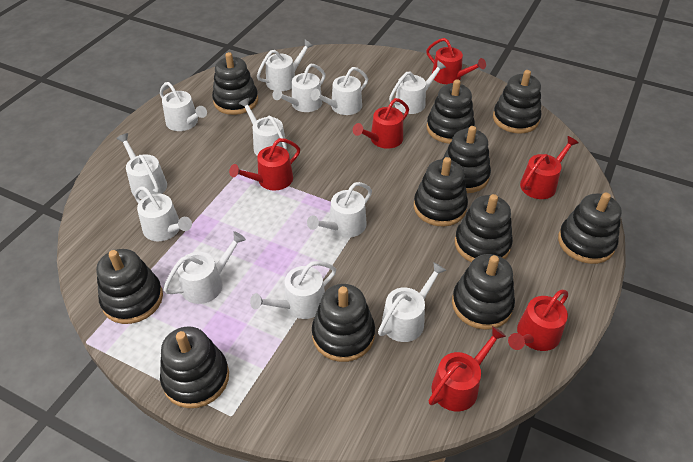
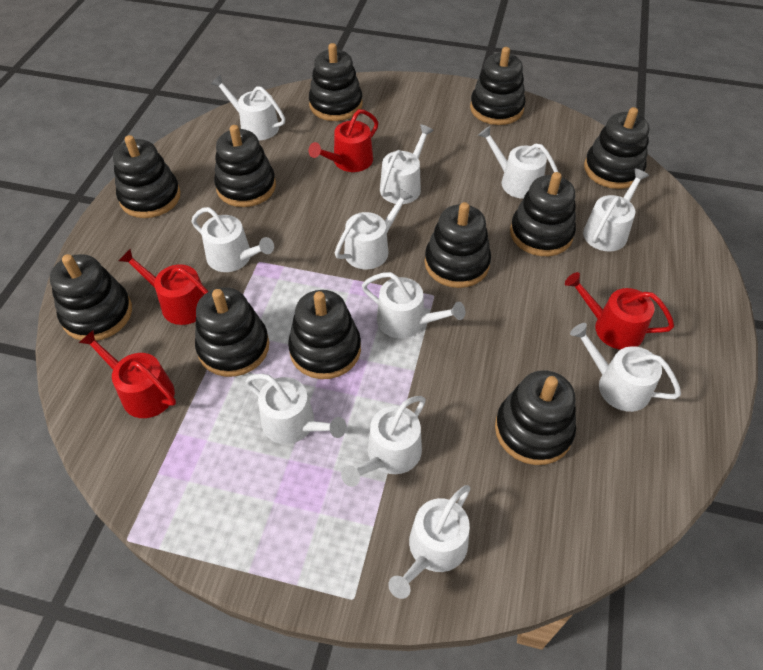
red watering can: 6 -> 4
white watering can: 12 -> 11

